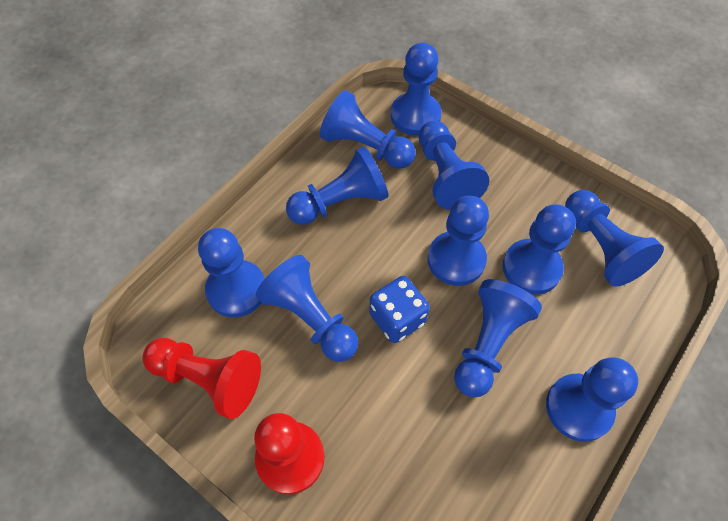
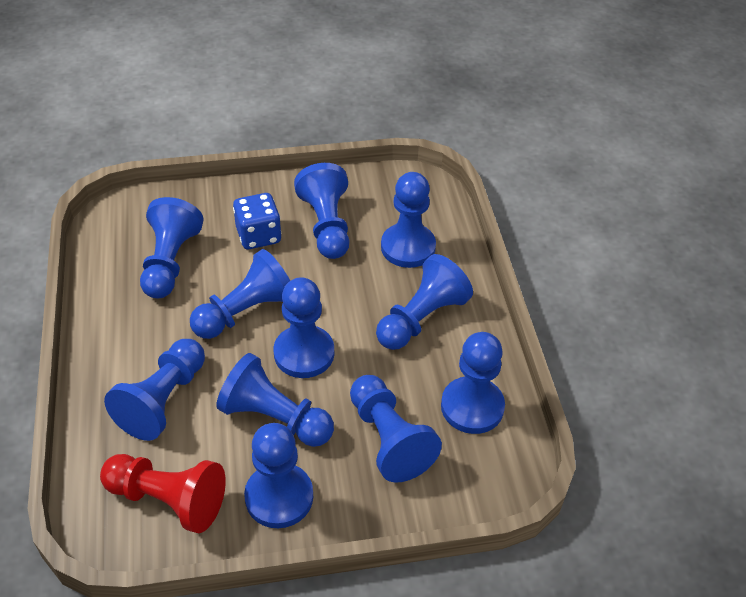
red pawn: 2 -> 1

